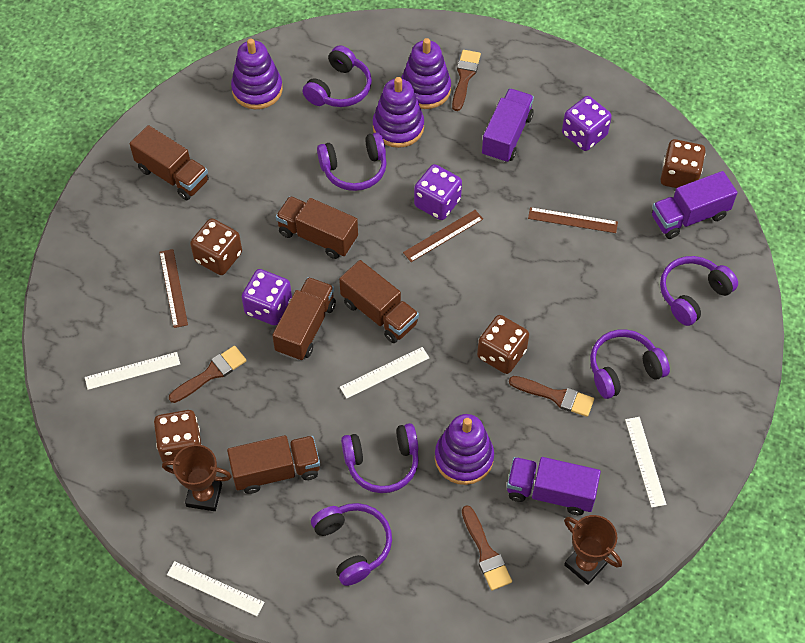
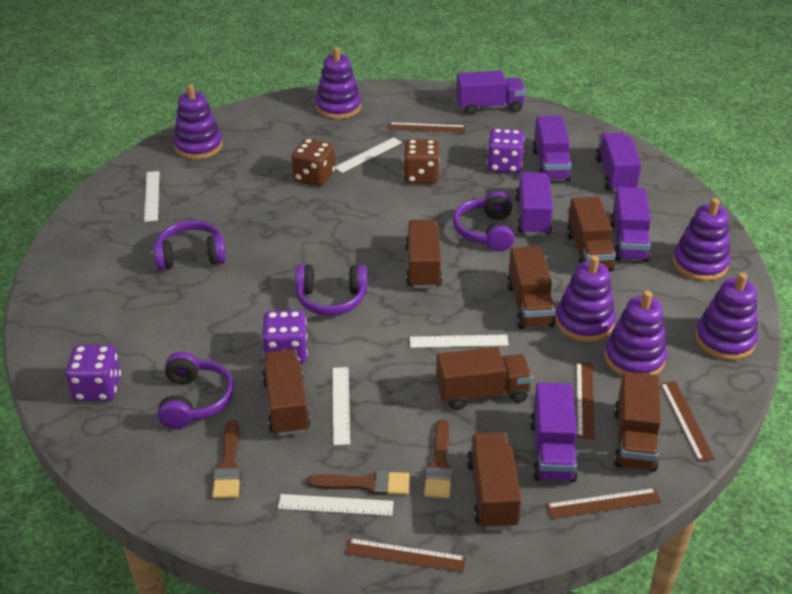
brown brush: 4 -> 3
brown dice: 4 -> 2
brown ruler: 3 -> 5
brown trophy: 2 -> 0
brown truck: 5 -> 7
purple headphones: 6 -> 4
purple stacking toy: 4 -> 6
purple truck: 3 -> 6
white ruler: 4 -> 5

